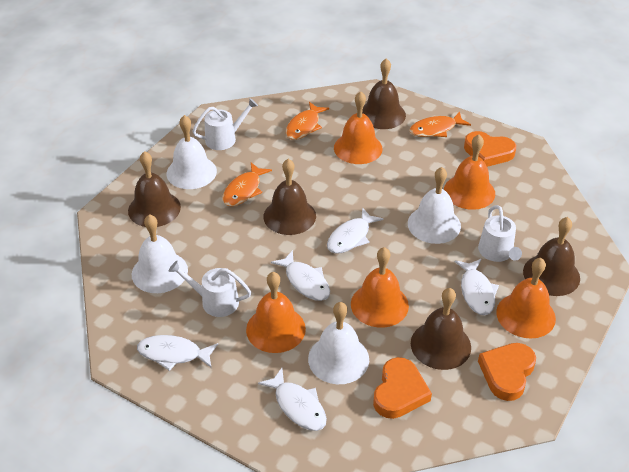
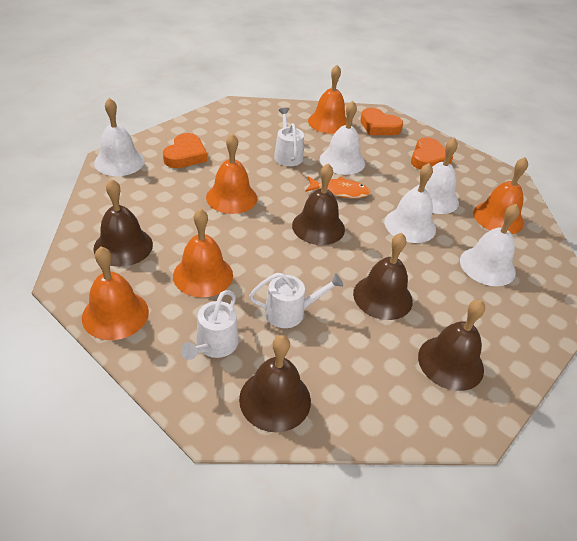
orange fish: 3 -> 1
white bell: 4 -> 5
white fish: 5 -> 0

